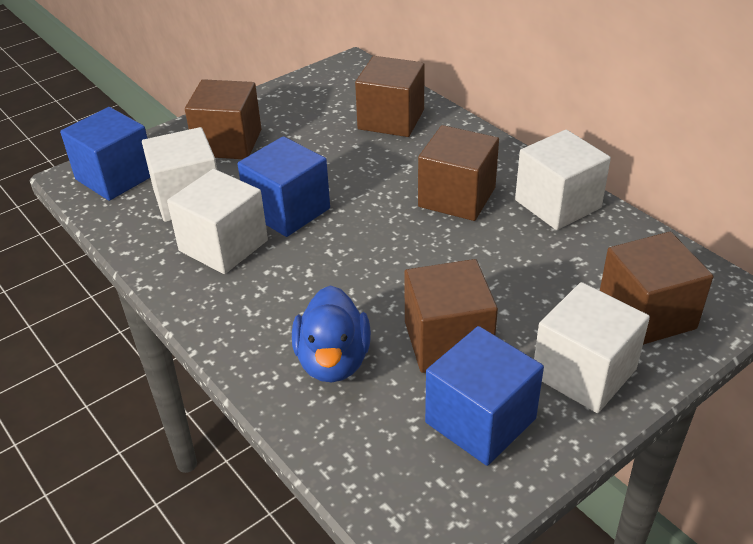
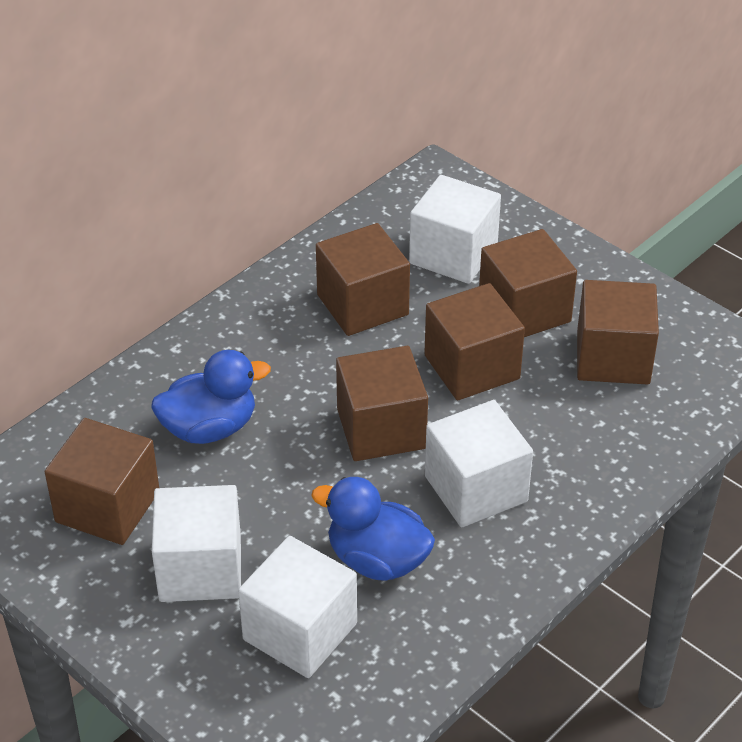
blue cube: 3 -> 0
blue duck: 1 -> 2
brown cube: 5 -> 6

